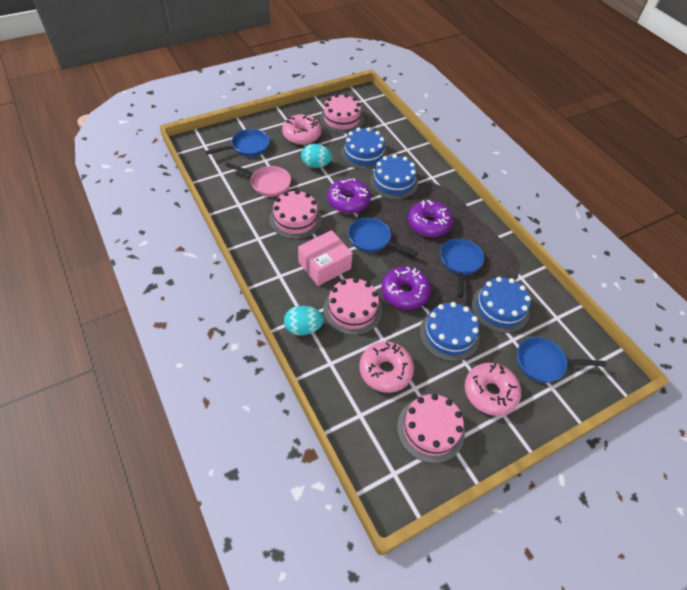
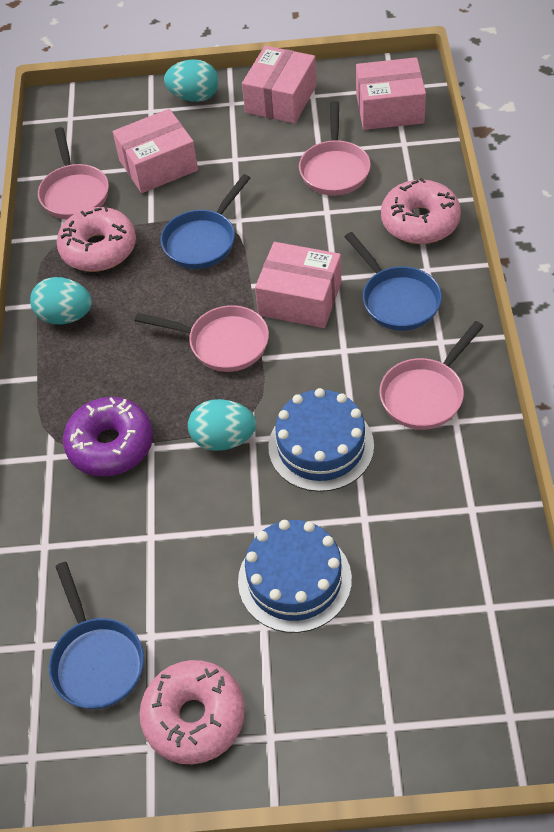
blue cake: 4 -> 2
blue pan: 4 -> 3
pink box: 1 -> 4
pink cake: 4 -> 0
pink pan: 1 -> 4
purple donut: 3 -> 1
turquoise egg: 2 -> 3

